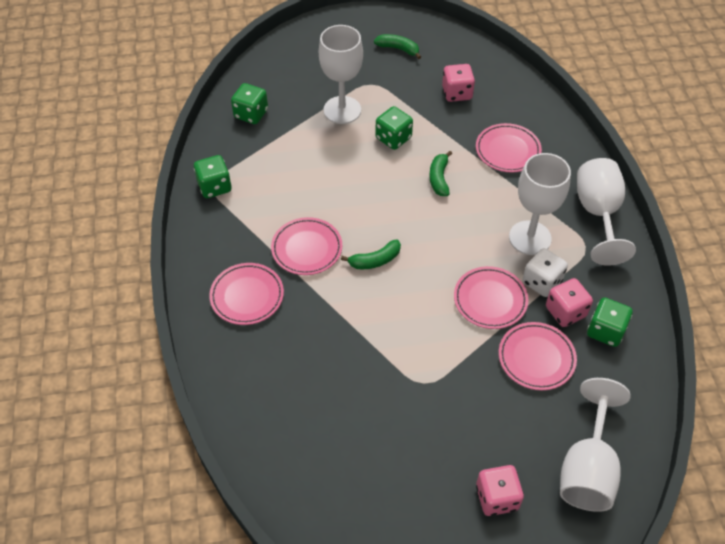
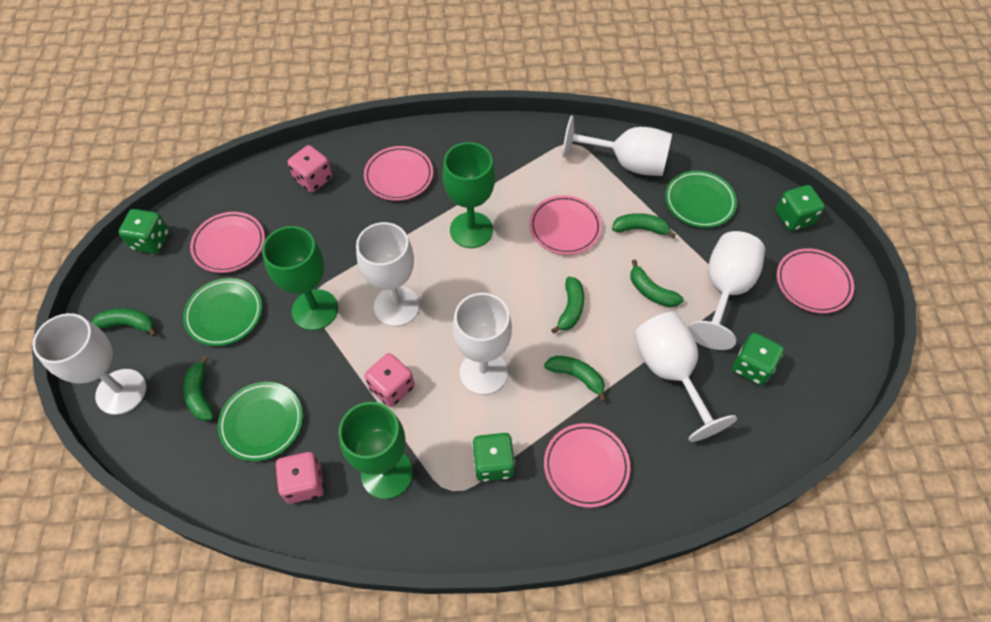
green banana: 3 -> 6
green goblet: 0 -> 3
green plate: 0 -> 3
white dice: 1 -> 0
white goblet: 4 -> 6

